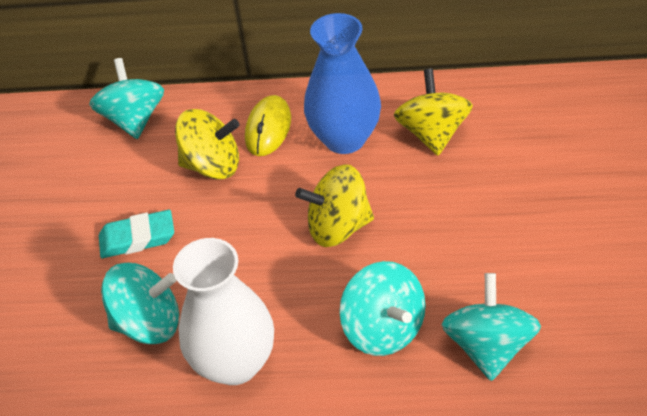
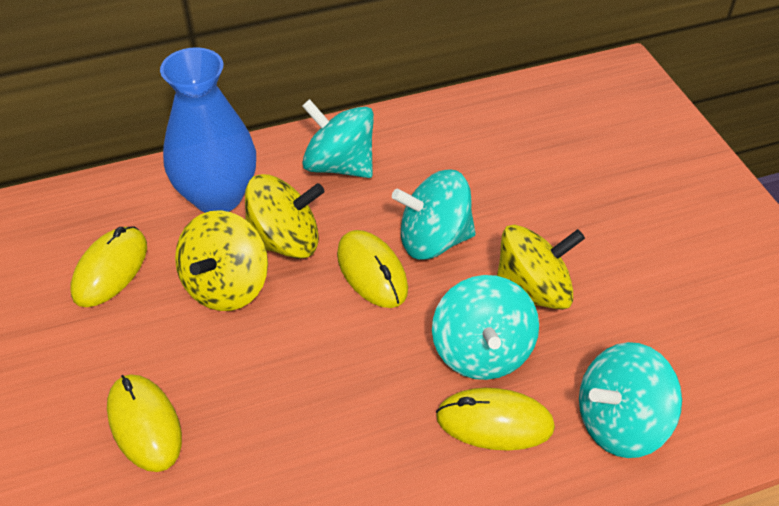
turquoise eraser: 1 -> 0
white vase: 1 -> 0
yellow mouse: 1 -> 4

